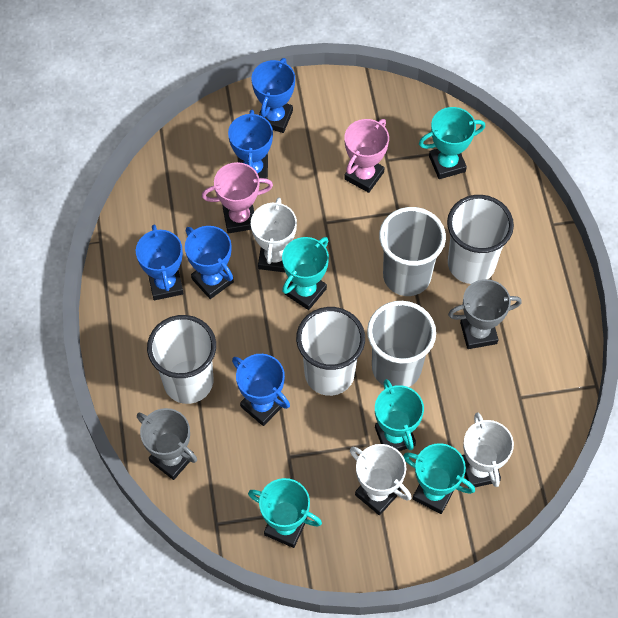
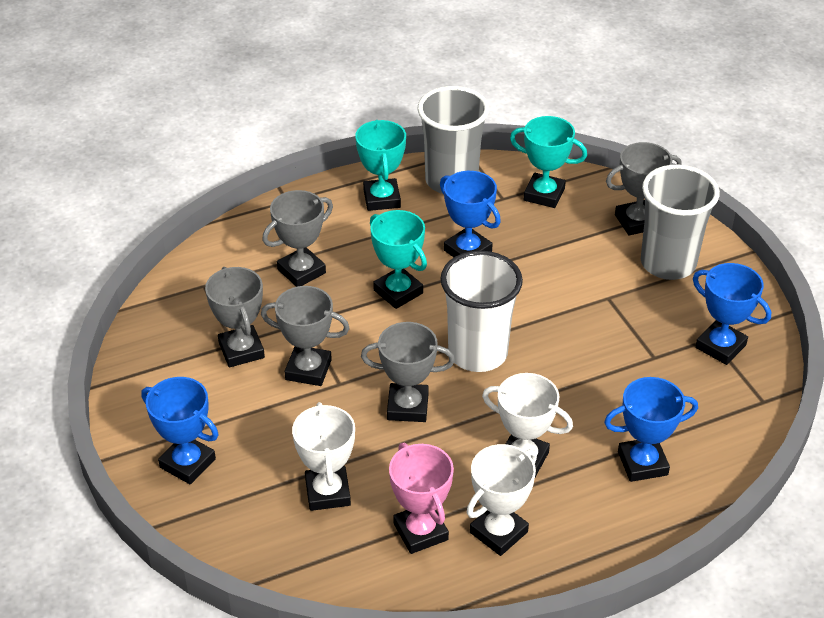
blue trophy: 5 -> 4
grey trophy: 2 -> 5
pink trophy: 2 -> 1
turquoise trophy: 5 -> 3
white cup: 3 -> 1

